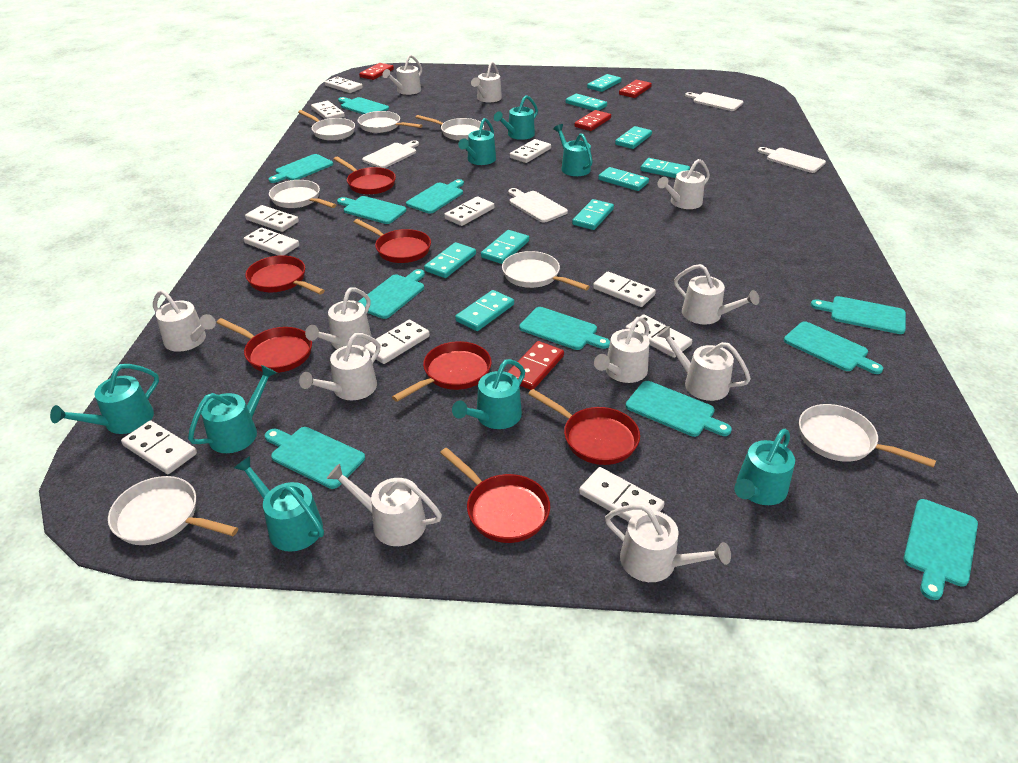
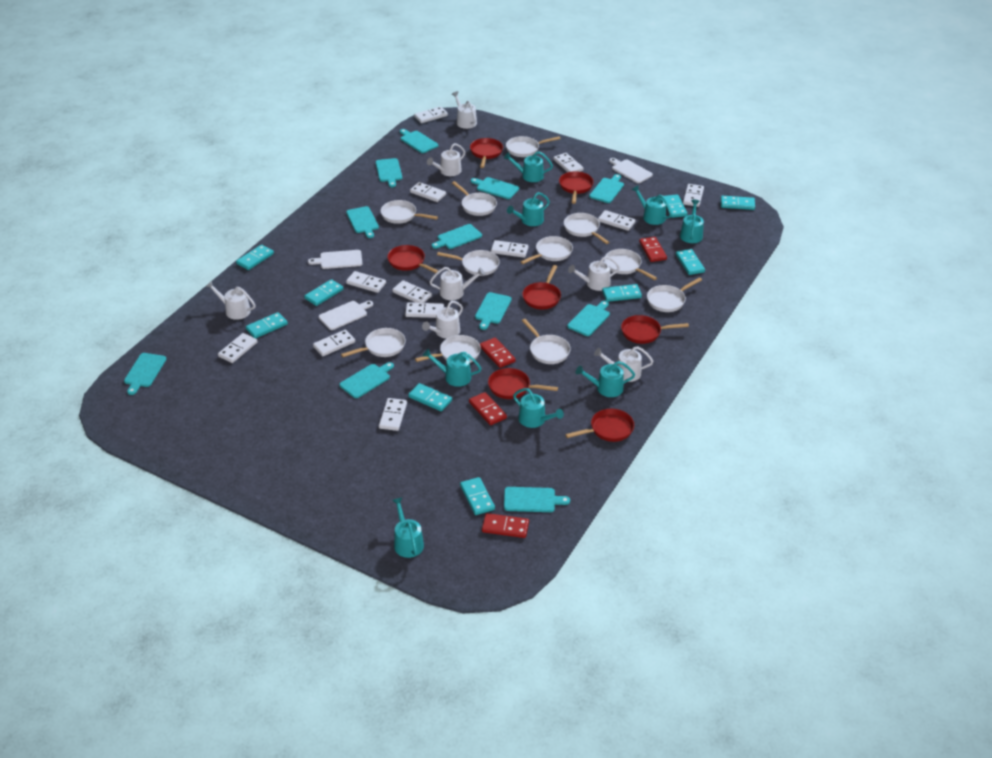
white cutting board: 4 -> 3
white domino: 11 -> 12
white pan: 7 -> 11
white watering can: 11 -> 7

